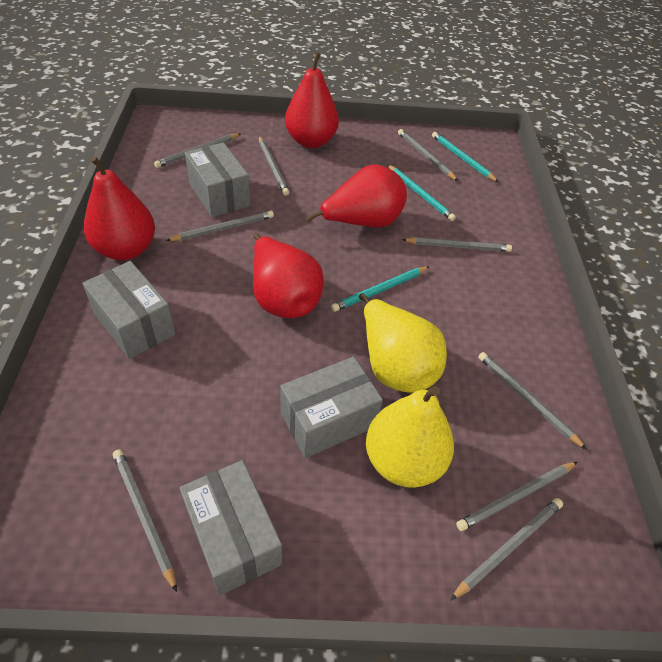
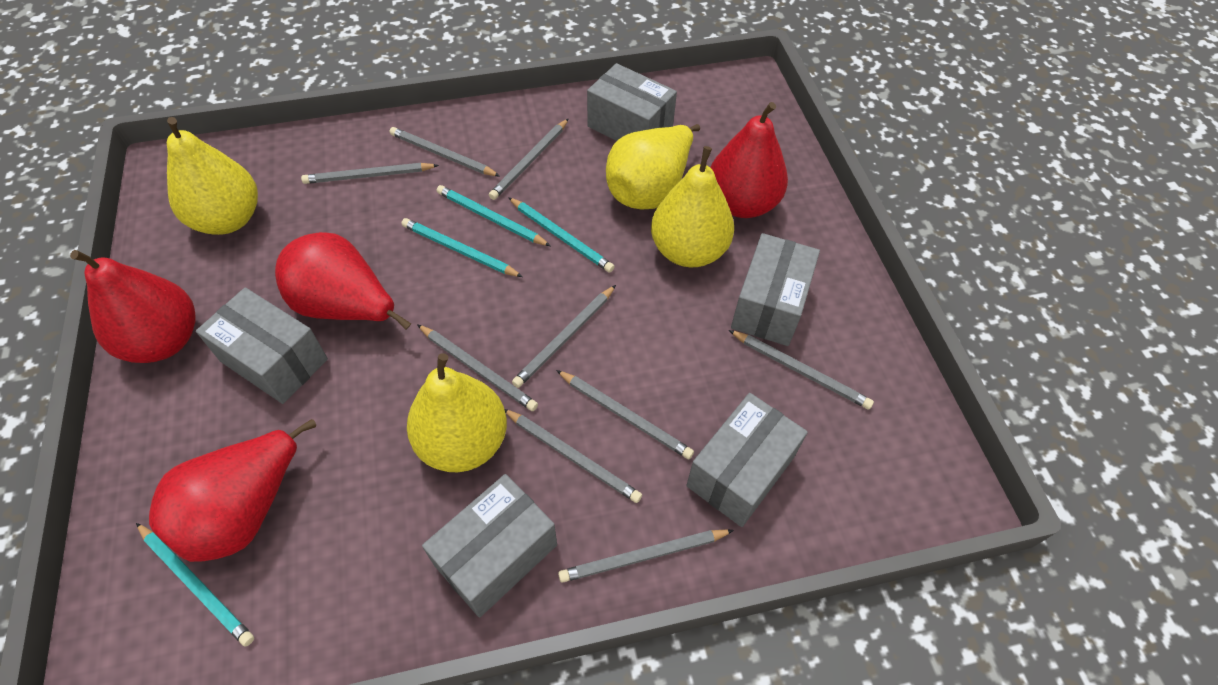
grey box: 4 -> 5
turquoise pencil: 3 -> 4
yellow pear: 2 -> 4

